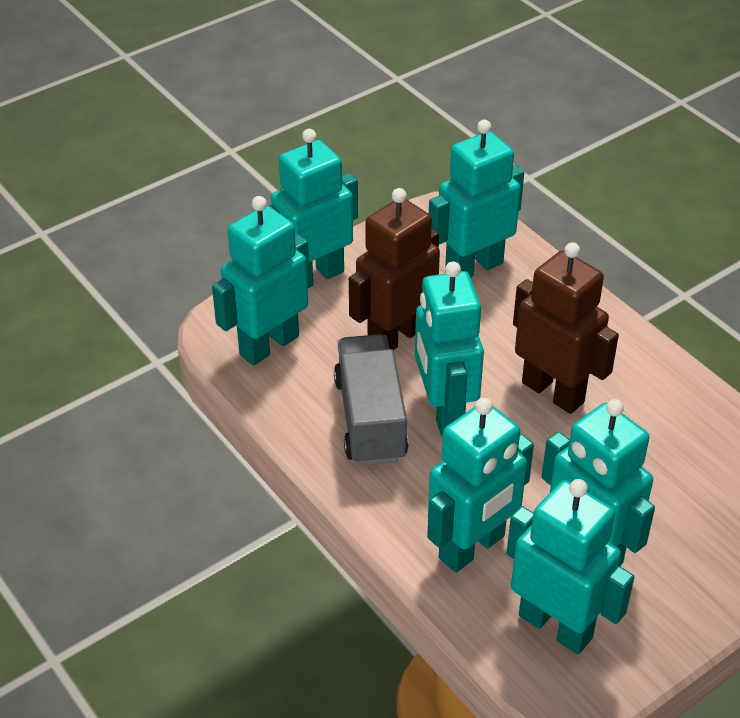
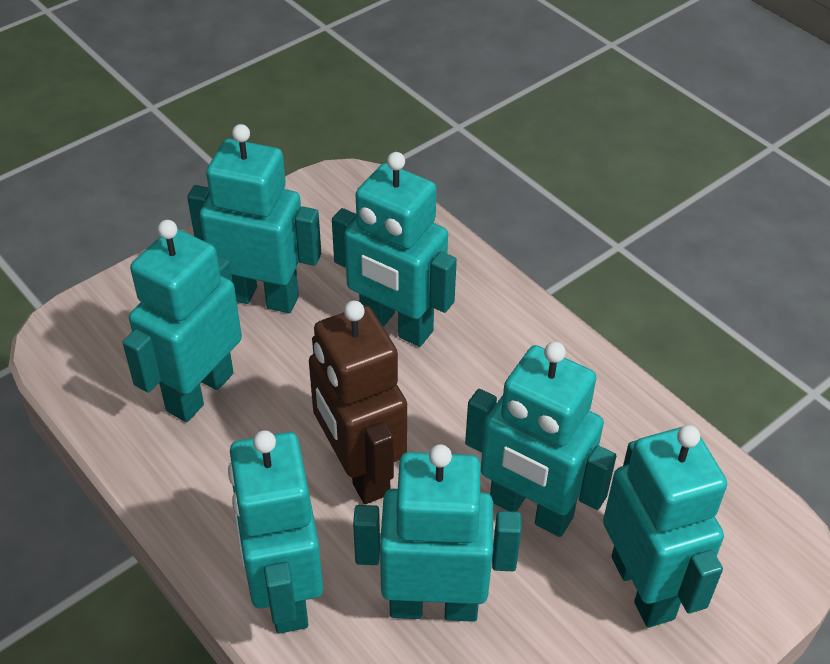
brown robot: 2 -> 1
grey truck: 1 -> 0

